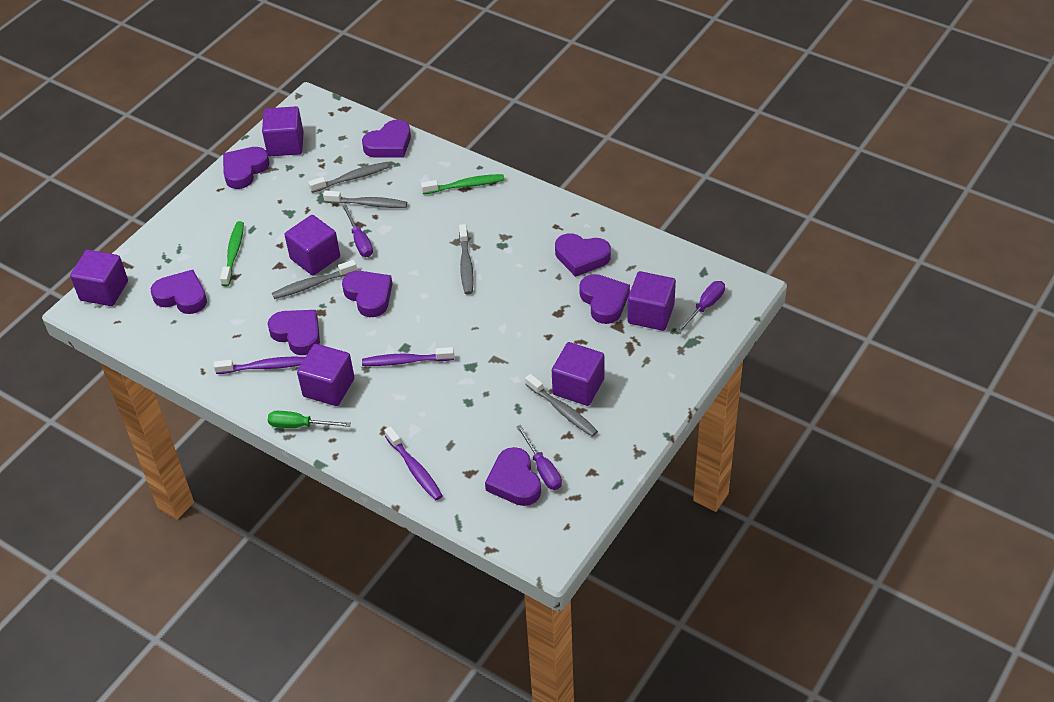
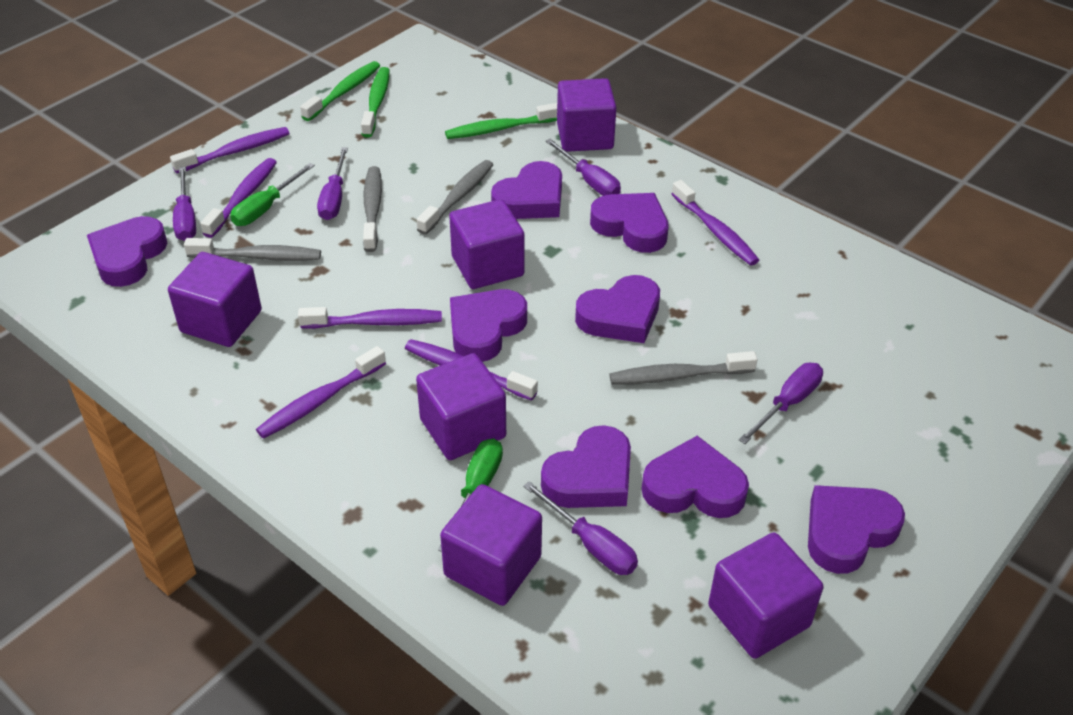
green screwdriver: 1 -> 2
green toothbrush: 2 -> 3
grey toothbrush: 5 -> 4
purple screwdriver: 3 -> 5
purple toothbrush: 3 -> 6

